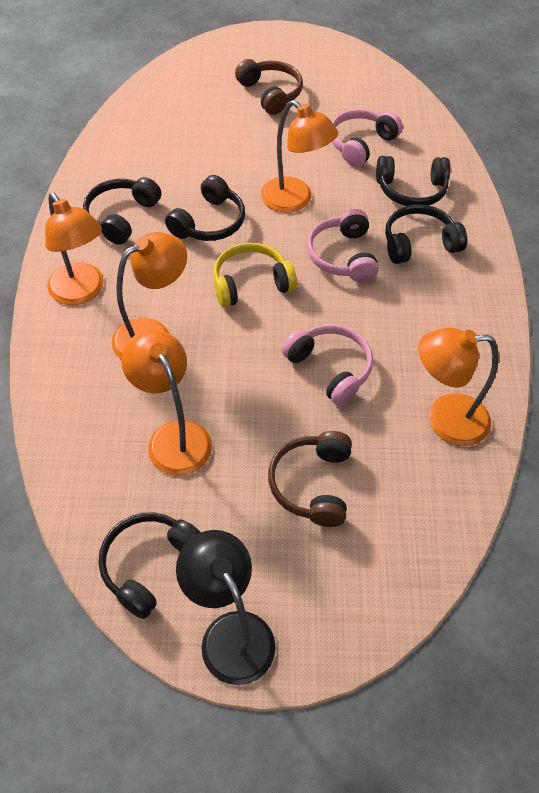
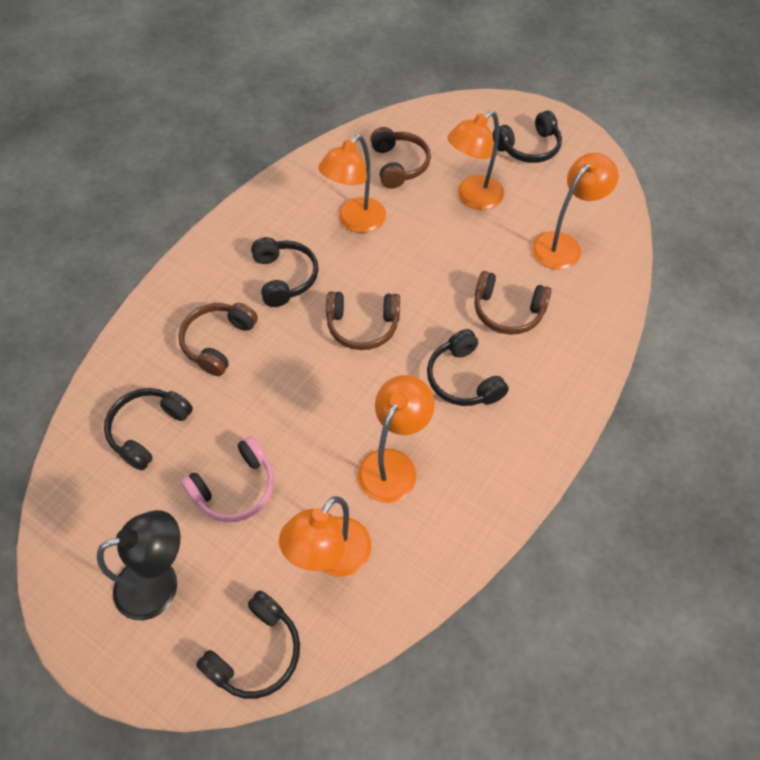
brown headphones: 2 -> 4
pink headphones: 3 -> 1
yellow headphones: 1 -> 0

